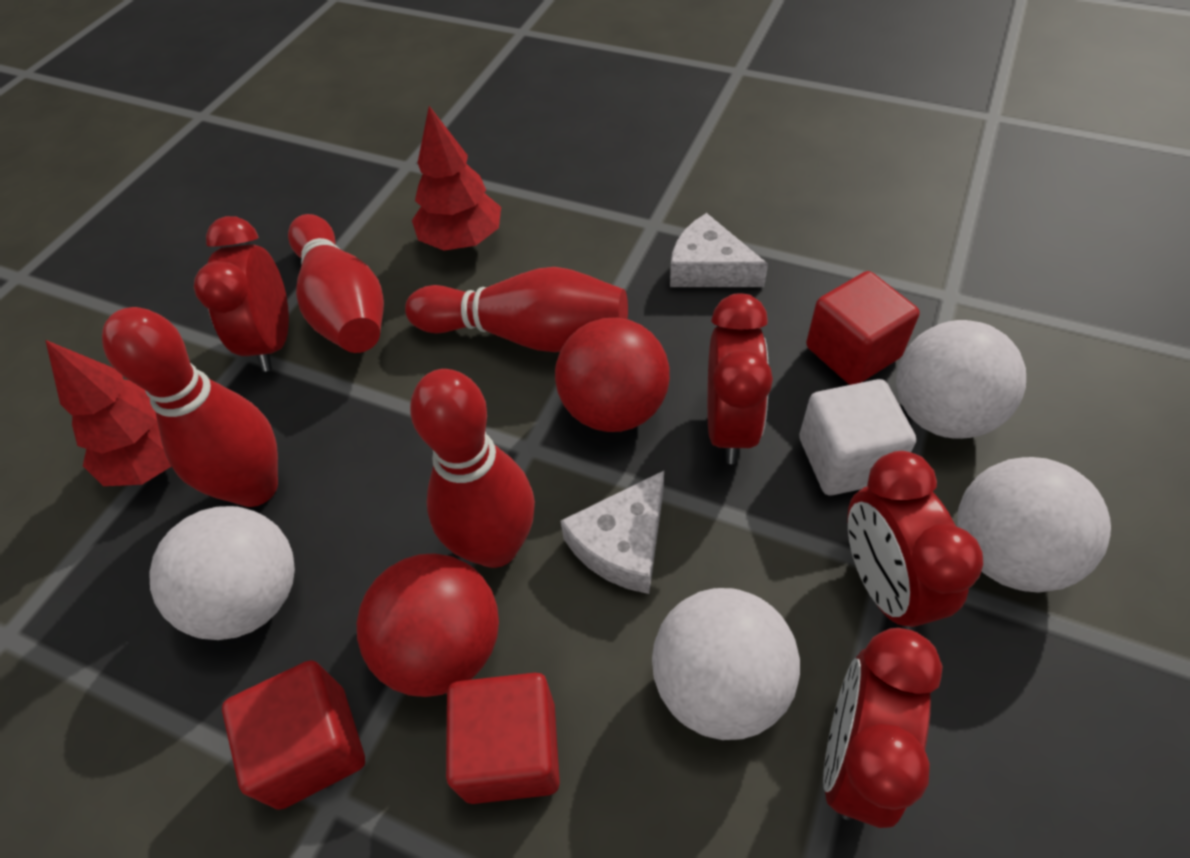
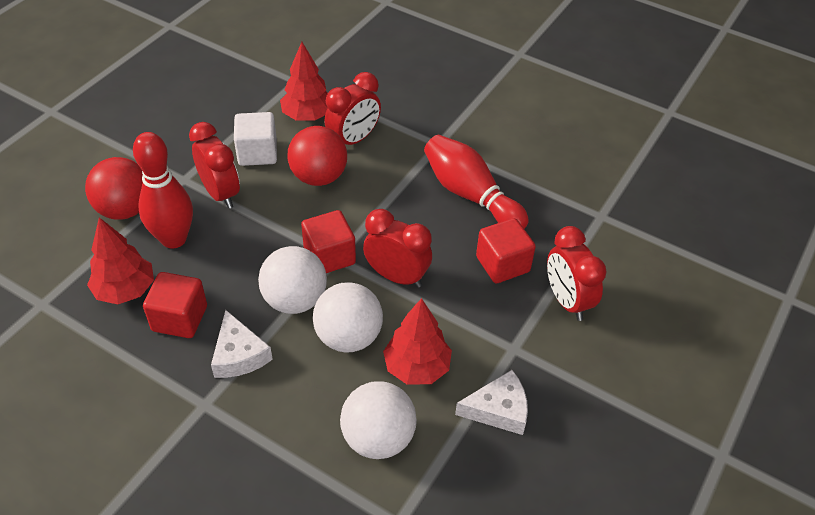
red bowling pin: 4 -> 2
red tree: 2 -> 3
white ball: 4 -> 3

